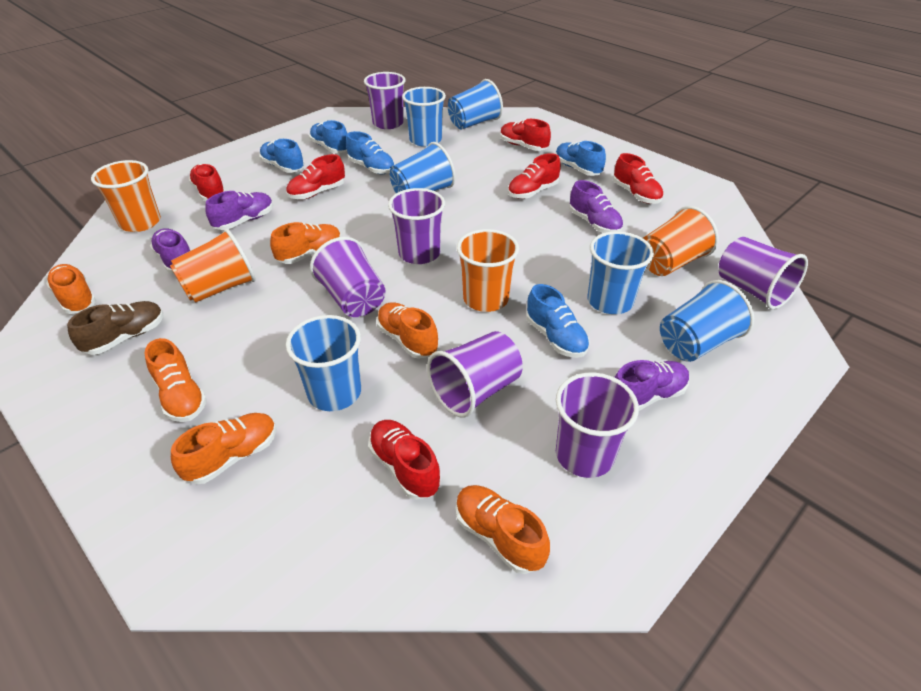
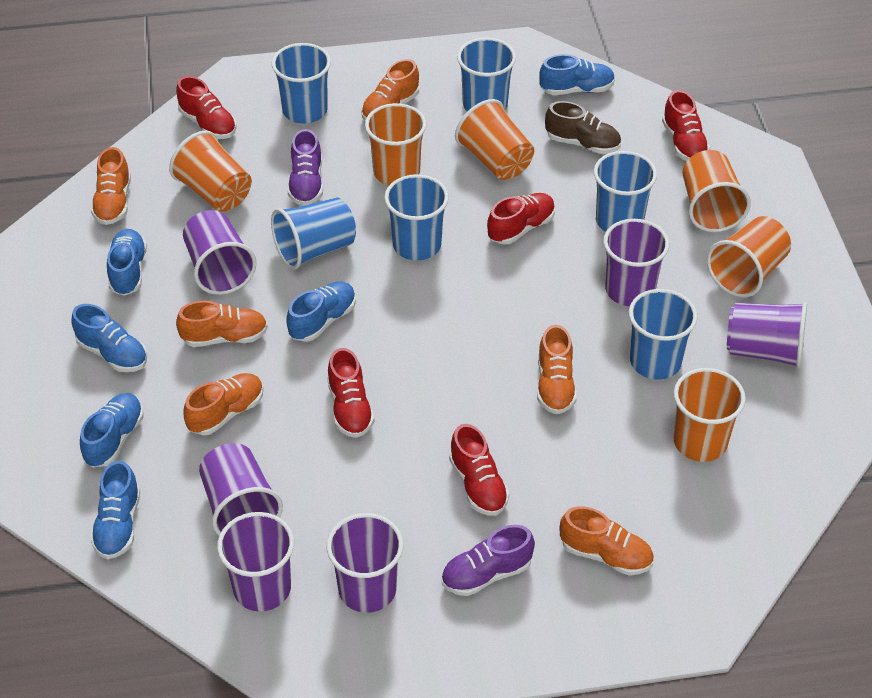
blue shoe: 5 -> 6
orange cup: 4 -> 6
purple shoe: 4 -> 2
red shoe: 6 -> 5

